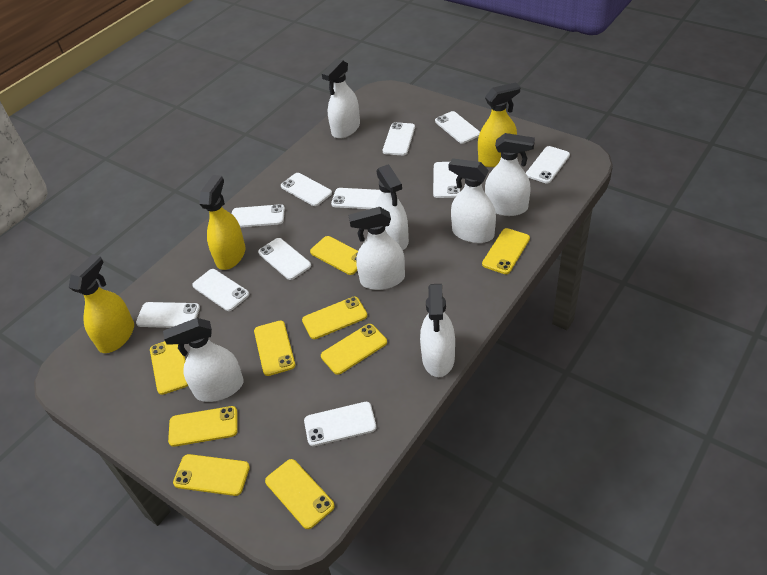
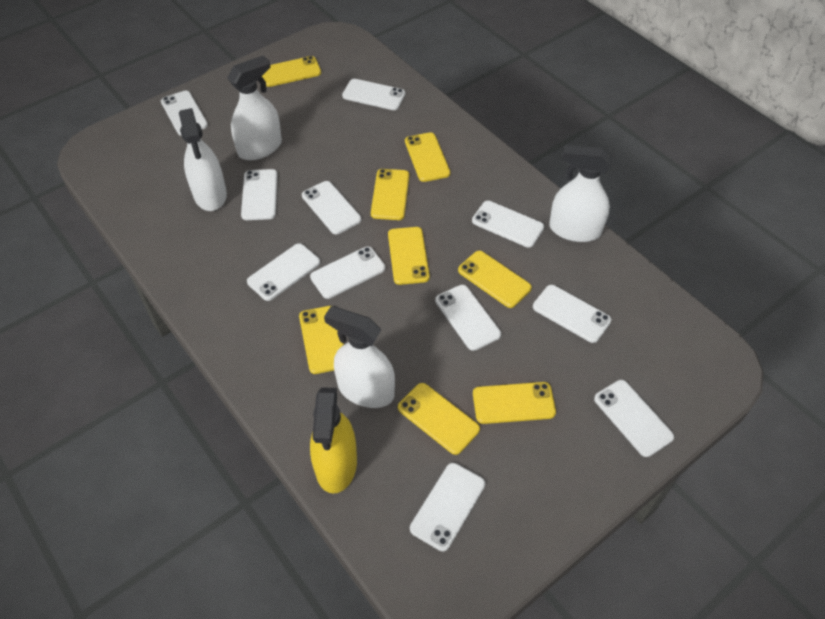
white spray bottle: 7 -> 4
yellow phone: 9 -> 8
yellow spray bottle: 3 -> 1

